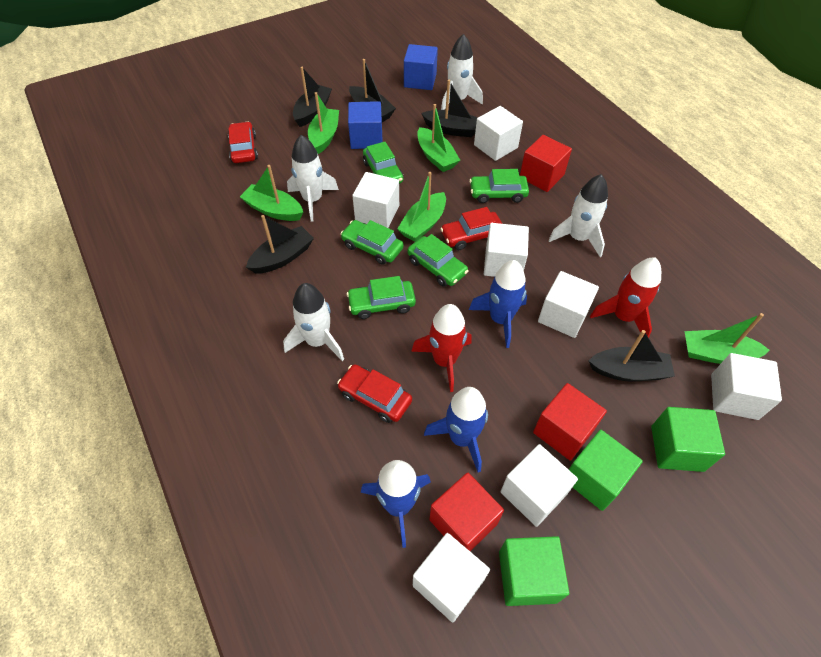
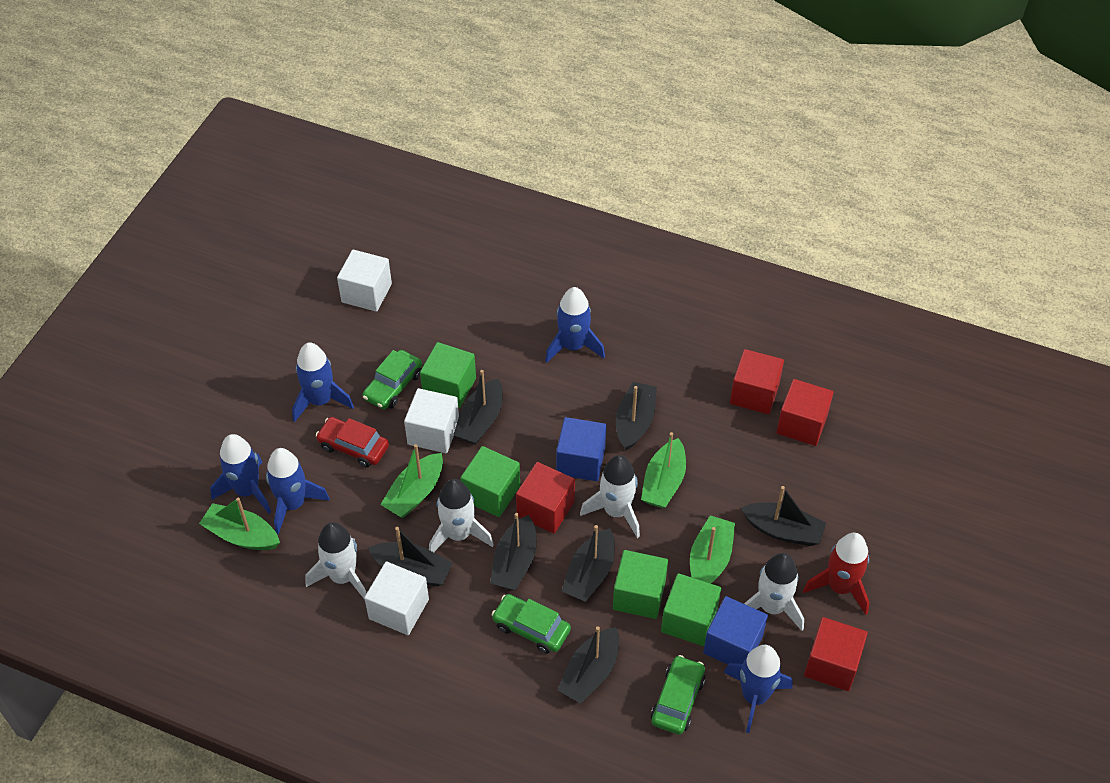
black boat: 5 -> 7
blue rocket: 3 -> 5
green boat: 5 -> 4
green car: 5 -> 3
green cube: 3 -> 4
red car: 3 -> 1
red cube: 3 -> 4
red rocket: 2 -> 1
white cube: 7 -> 3

